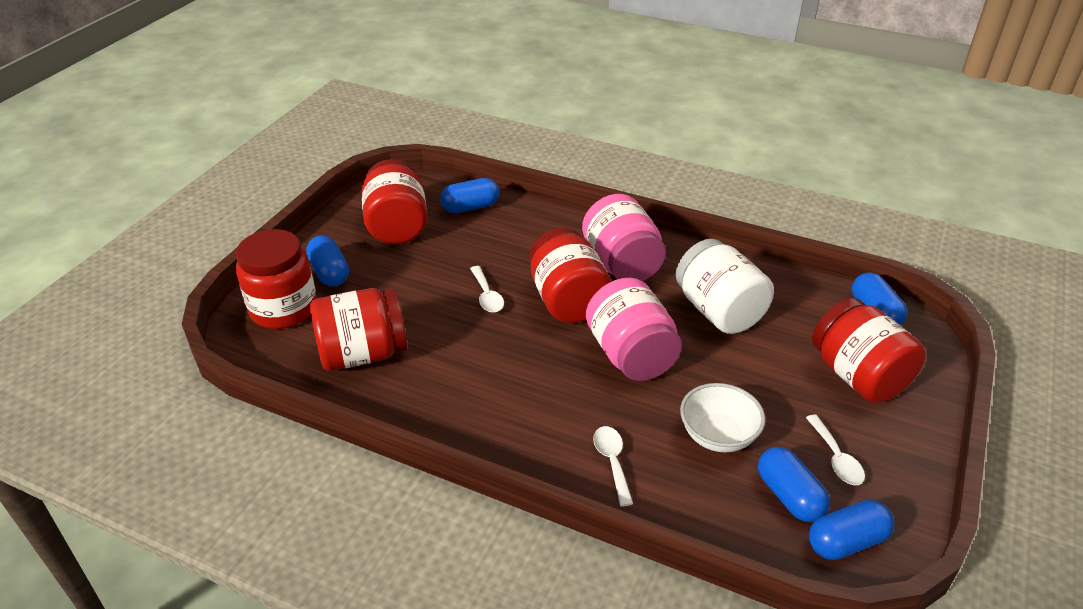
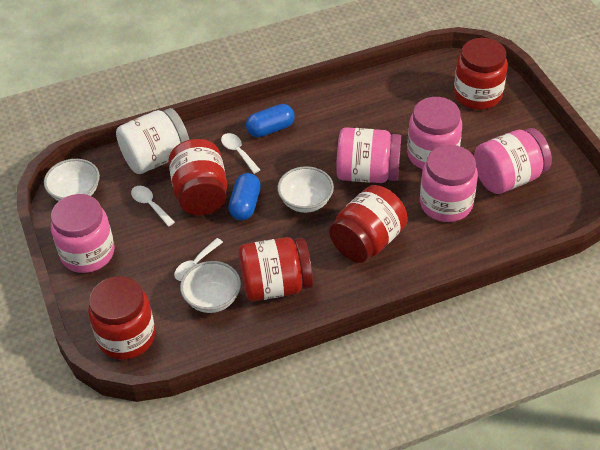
blue capsule: 5 -> 2
pink jar: 2 -> 5
white bowl: 1 -> 3

